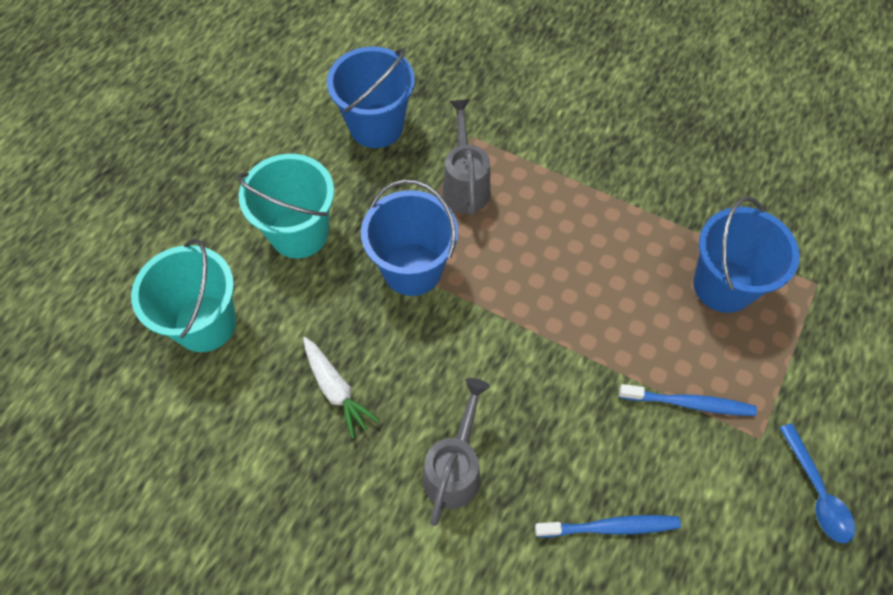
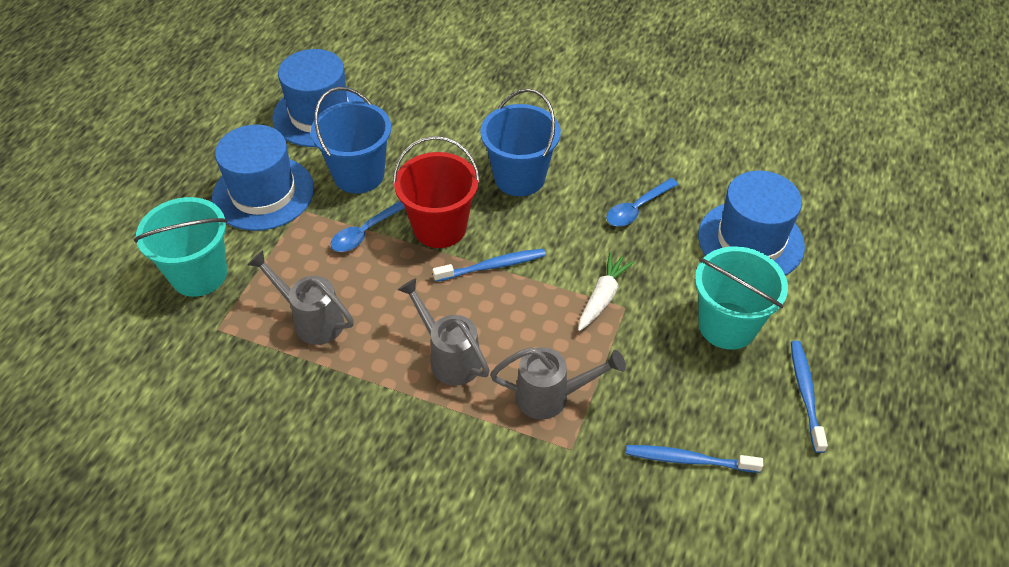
blue bucket: 3 -> 2
blue hat: 0 -> 3
blue spoon: 1 -> 2
blue toothbrush: 2 -> 3
grey watering can: 2 -> 3
red bucket: 0 -> 1

